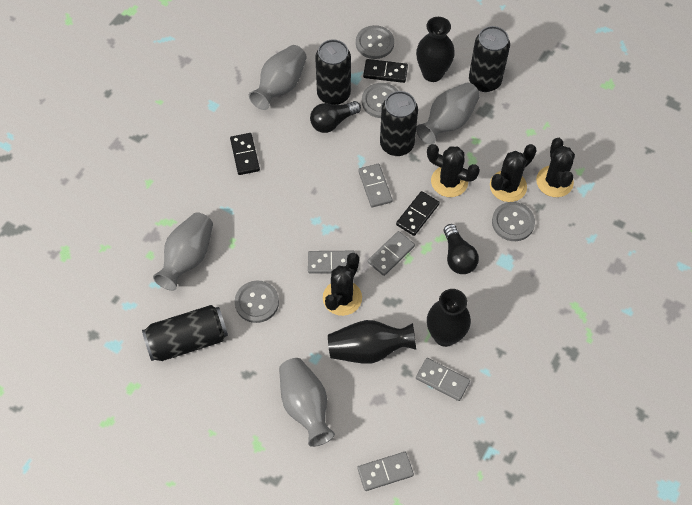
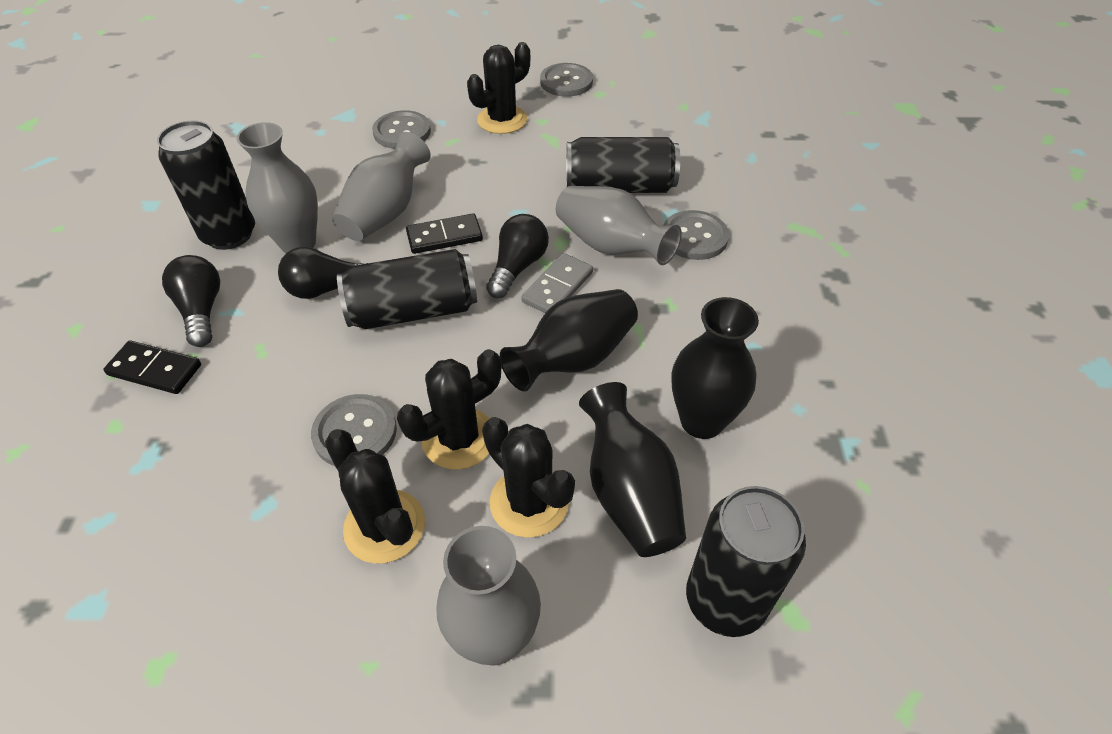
black domino: 3 -> 2
black light bulb: 2 -> 3
grey domino: 5 -> 1

